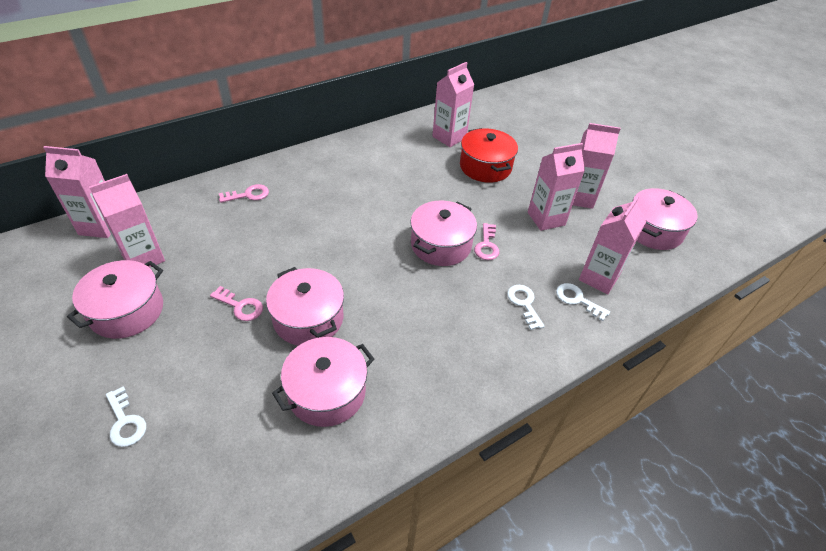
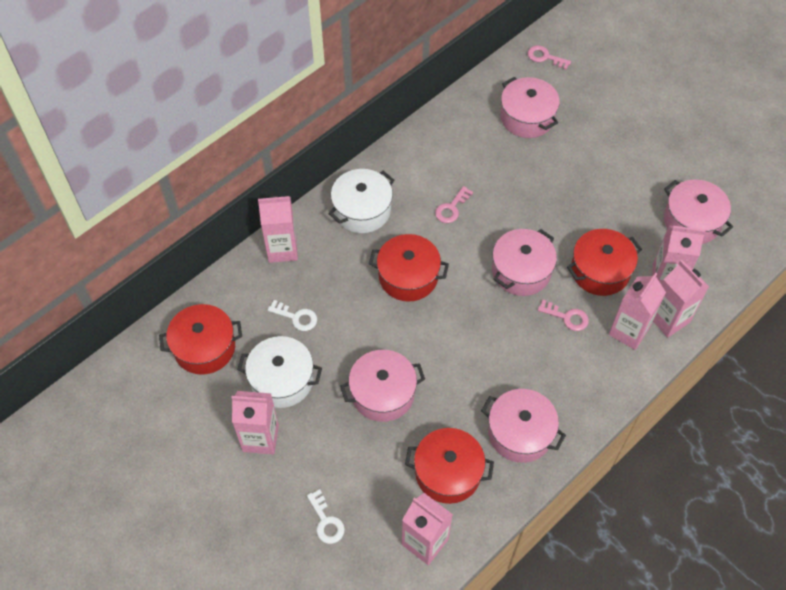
red pot: 1 -> 4
white key: 3 -> 2
white pot: 0 -> 2

